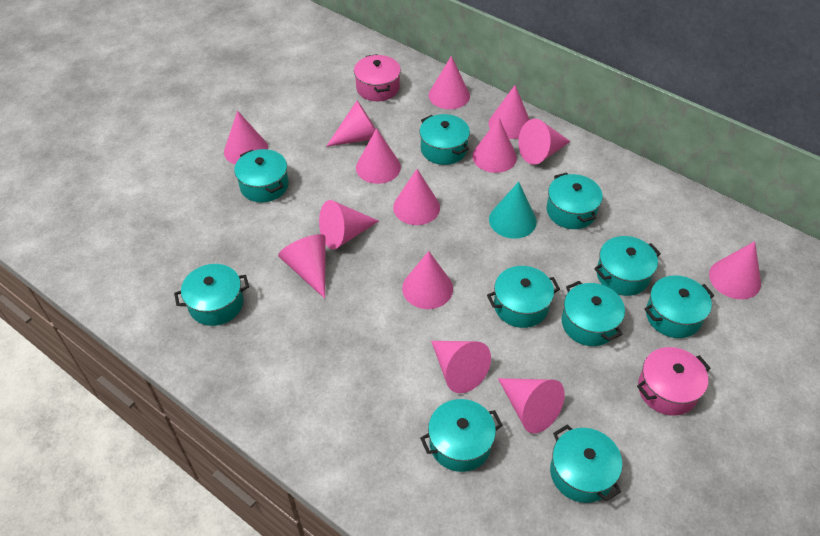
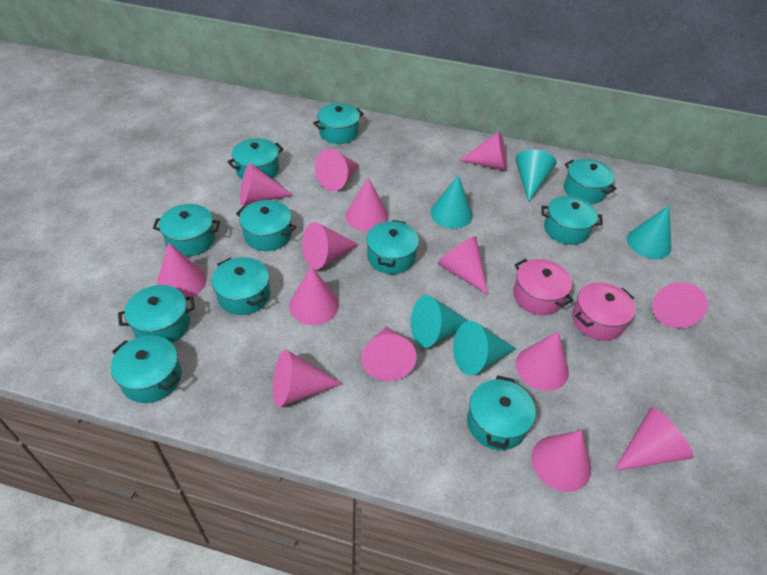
turquoise cone: 1 -> 5
turquoise pot: 10 -> 11

